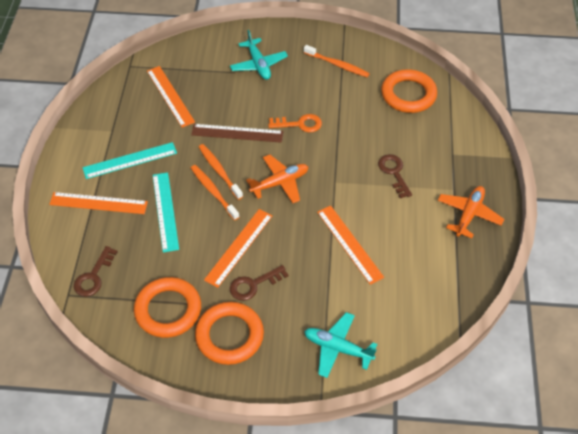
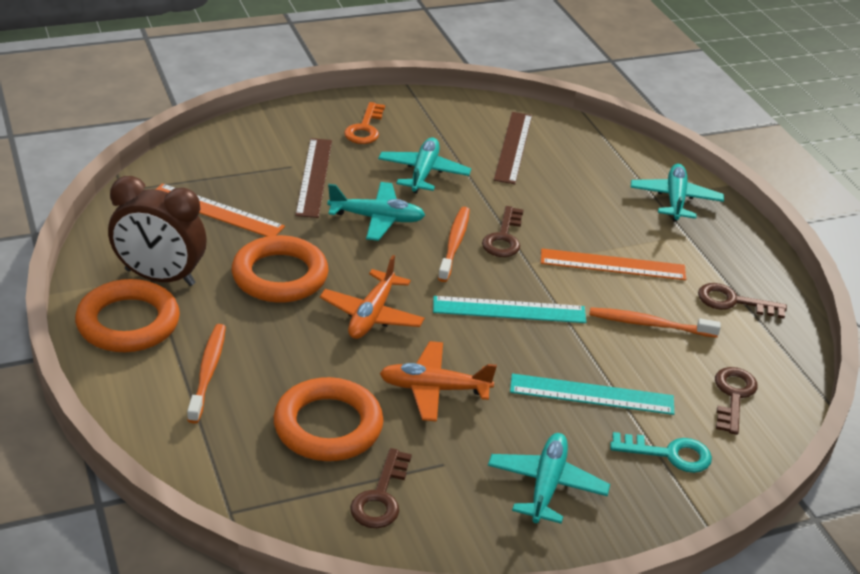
brown clock: 0 -> 1
brown key: 3 -> 4
brown ruler: 1 -> 2
orange ruler: 4 -> 2
turquoise key: 0 -> 1
turquoise plane: 2 -> 4

